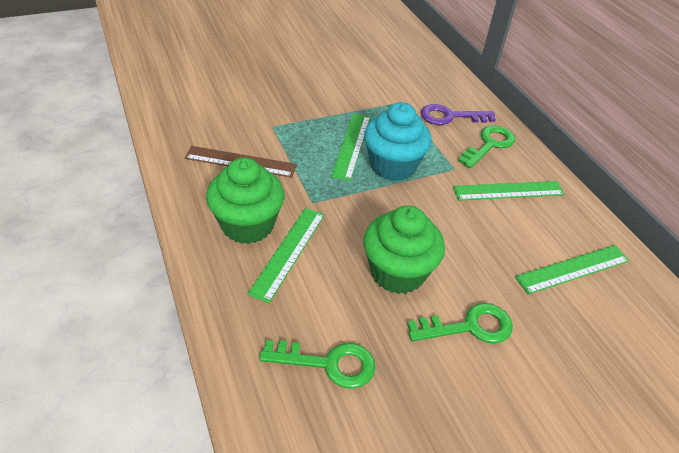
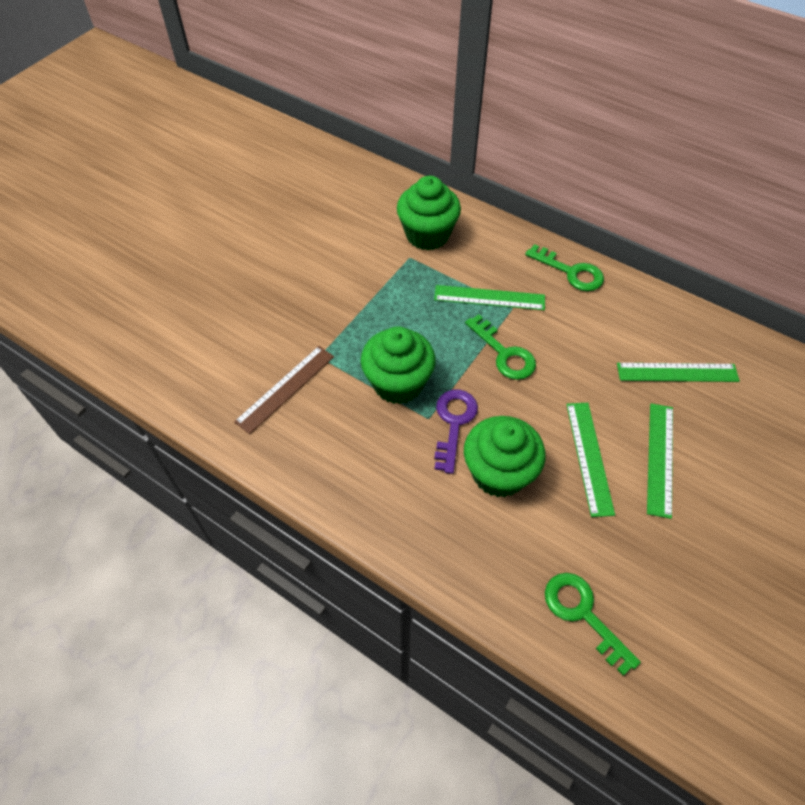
green cupcake: 2 -> 3
turquoise cupcake: 1 -> 0

